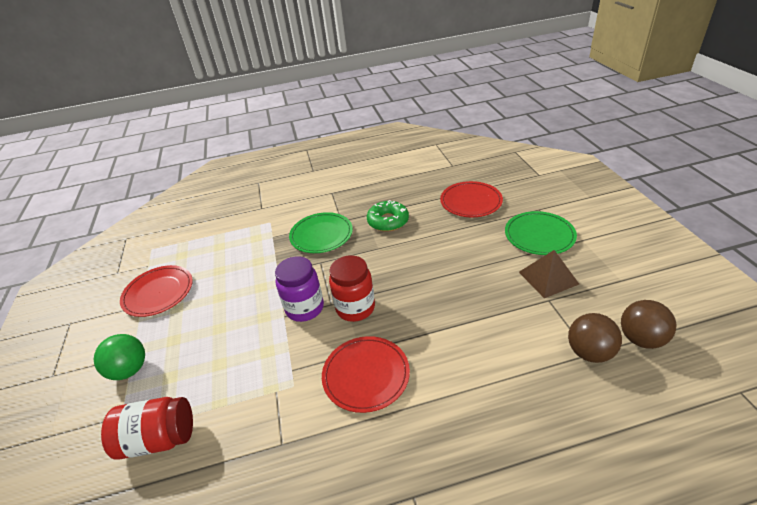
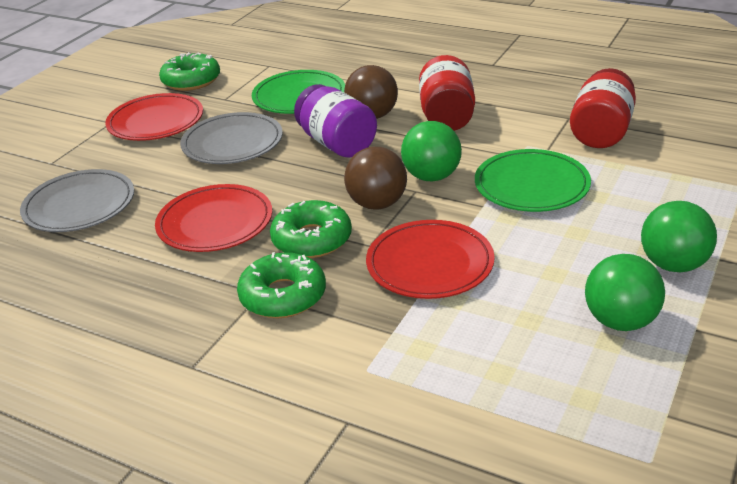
brown pyramid: 1 -> 0
green ball: 1 -> 3
green donut: 1 -> 3
grey plate: 0 -> 2

